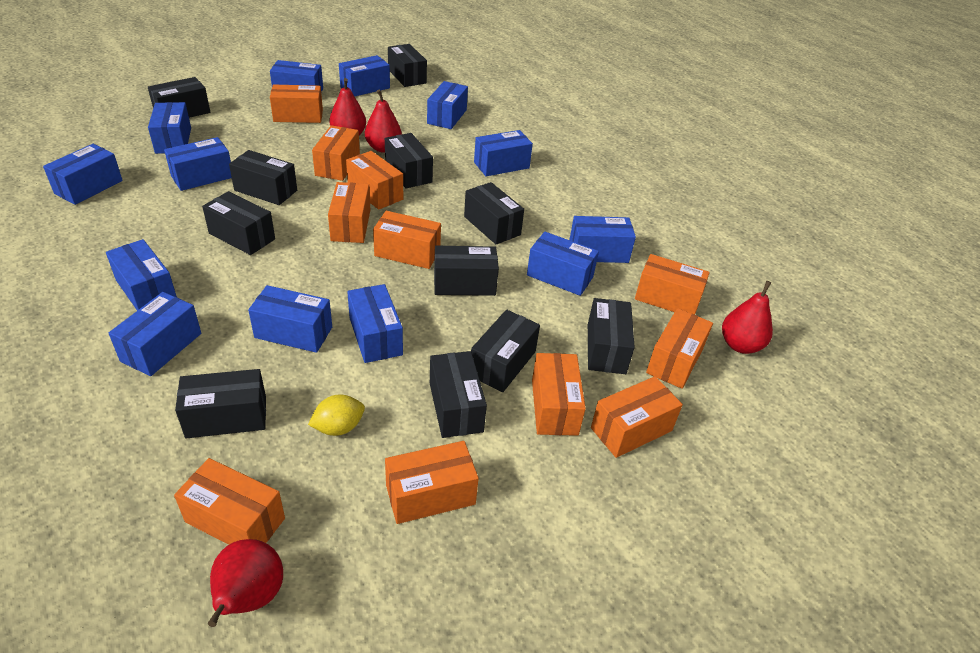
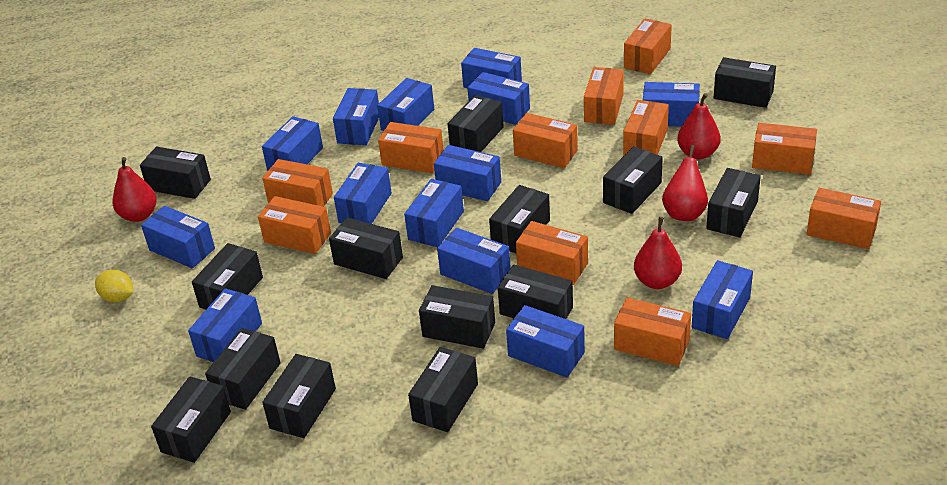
black box: 11 -> 14
blue box: 13 -> 14

